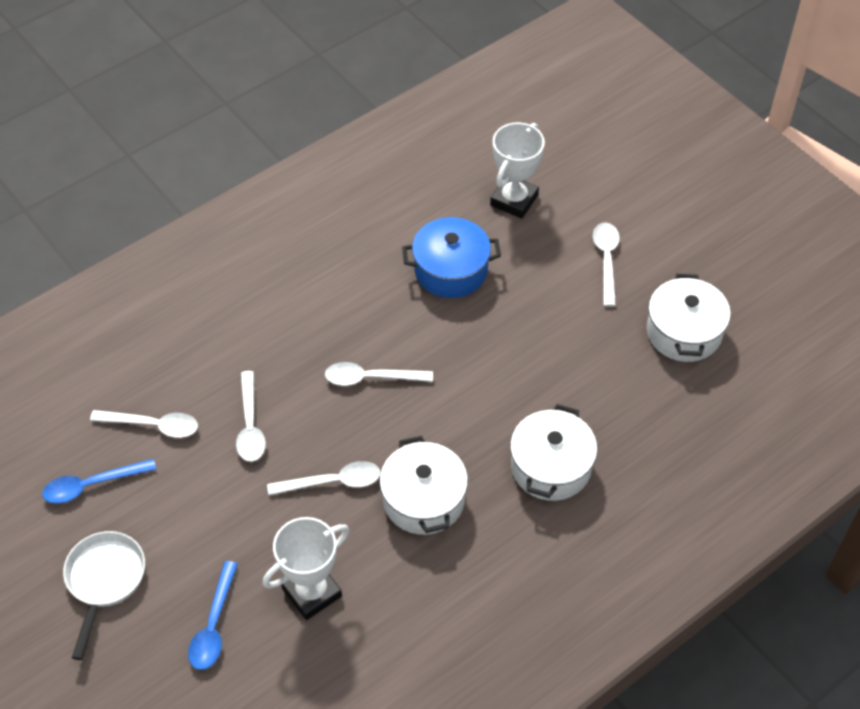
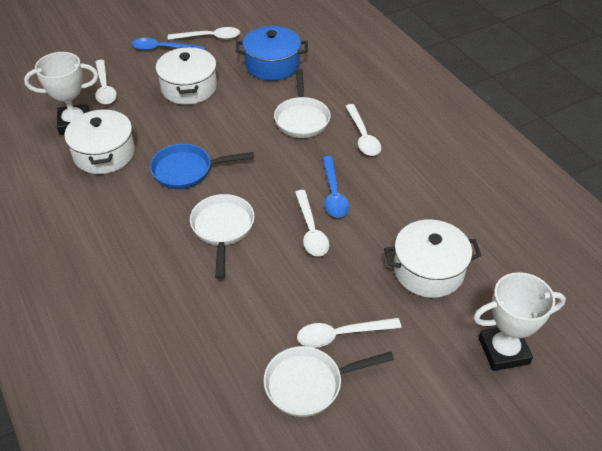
blue pan: 0 -> 1
white pan: 1 -> 3

